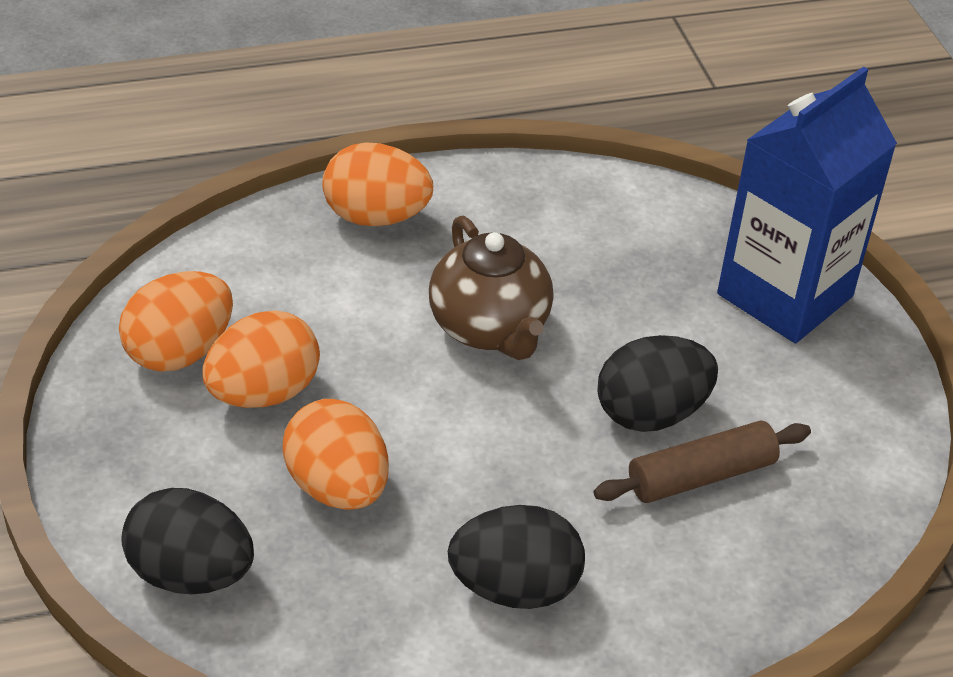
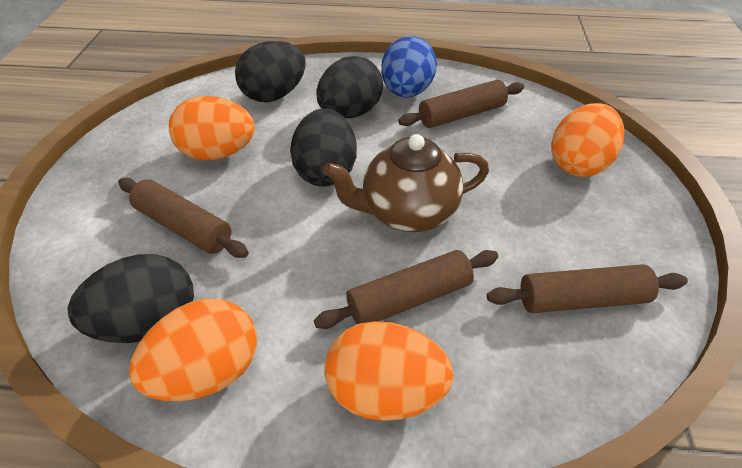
black egg: 3 -> 4
blue carton: 1 -> 0
blue egg: 0 -> 1
brown rolling pin: 1 -> 4

